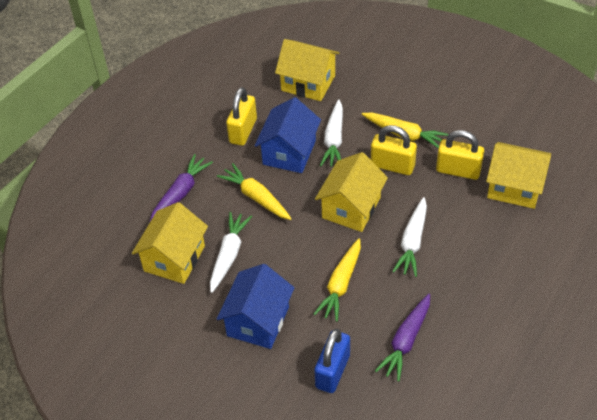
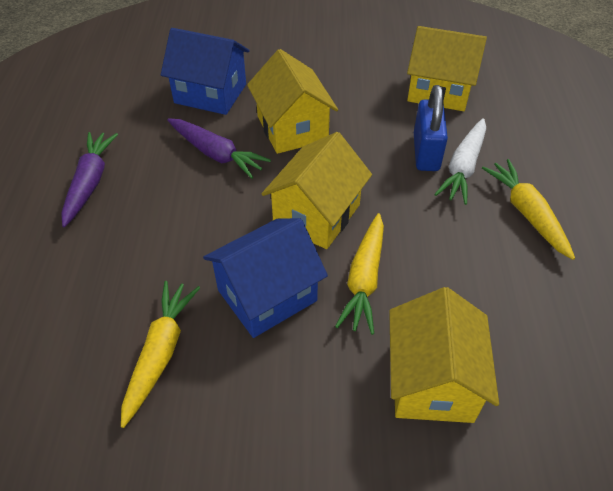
white carrot: 3 -> 1
yellow padlock: 3 -> 0

